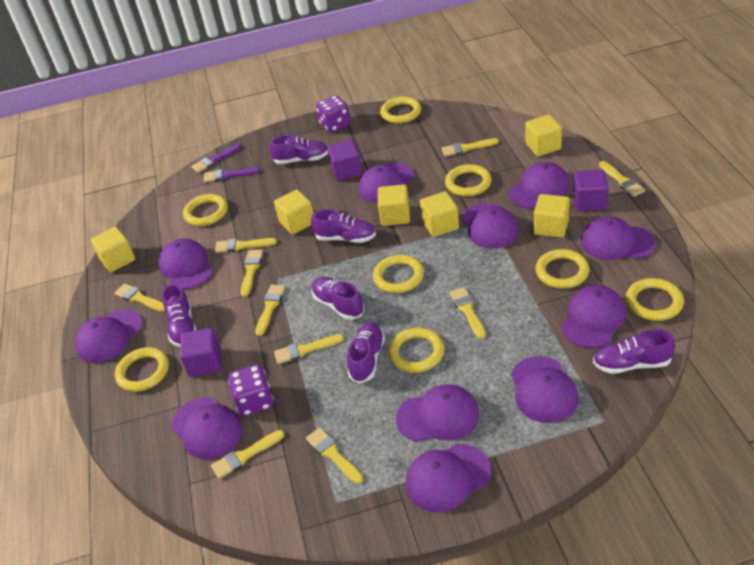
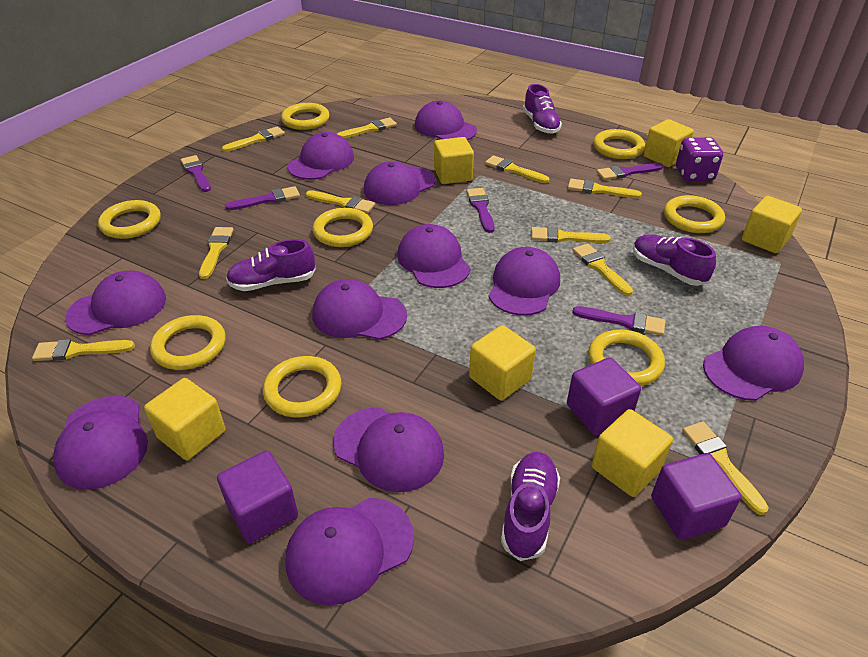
purple brush: 2 -> 5
purple dice: 2 -> 1
purple shoe: 6 -> 4

